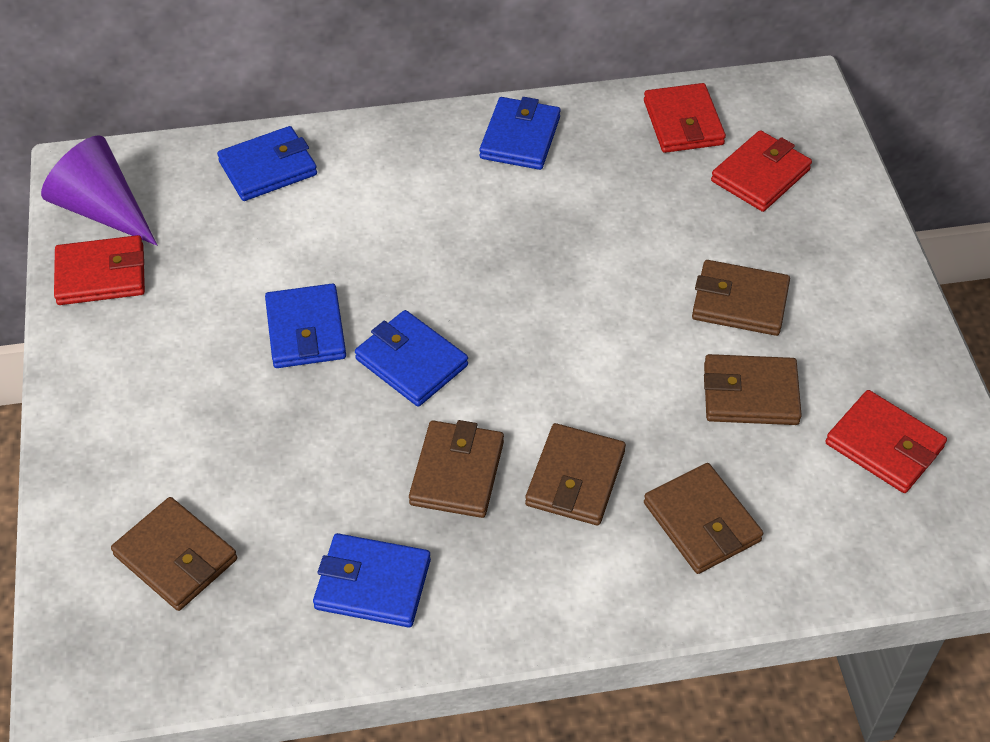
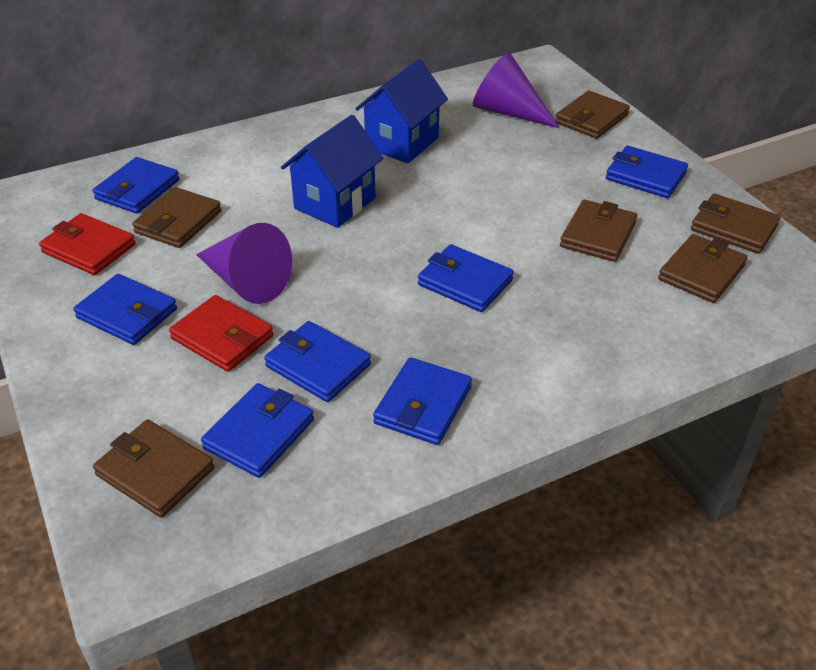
blue house: 0 -> 2
blue wallet: 5 -> 7
purple cone: 1 -> 2
red wallet: 4 -> 2

